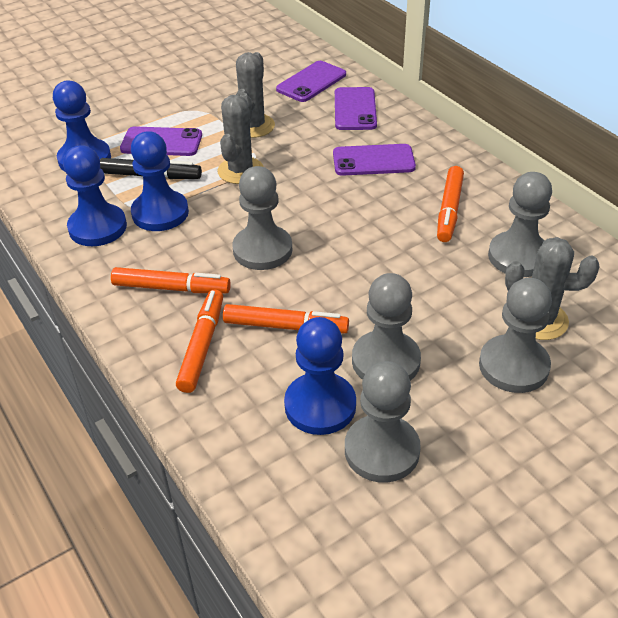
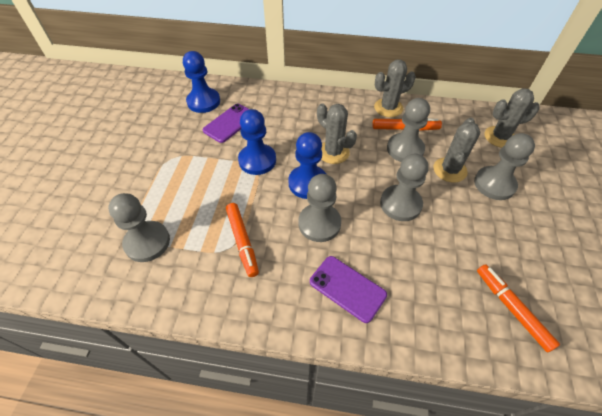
black marker: 1 -> 0
blue pawn: 4 -> 3
grey cactus: 3 -> 4
orange marker: 4 -> 3
purple phone: 4 -> 2

